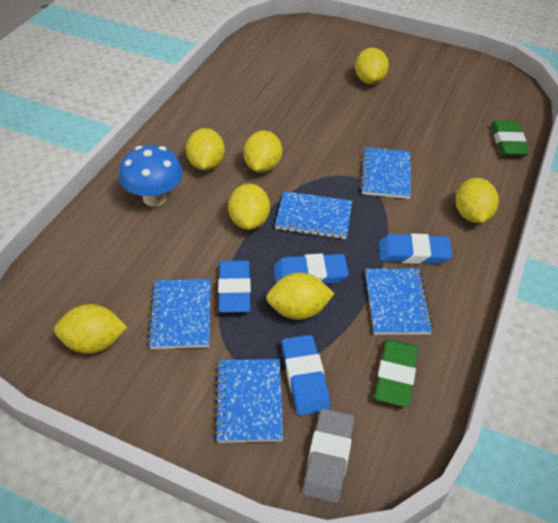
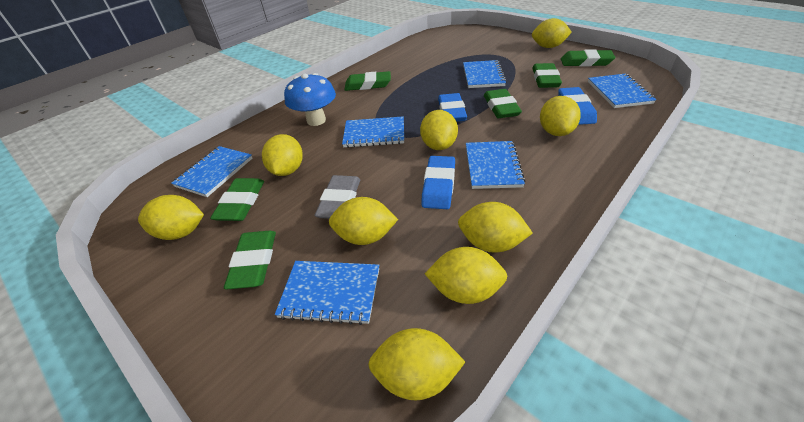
blue eraser: 4 -> 3
blue notebook: 5 -> 6
green eraser: 2 -> 6
yellow lemon: 7 -> 9

